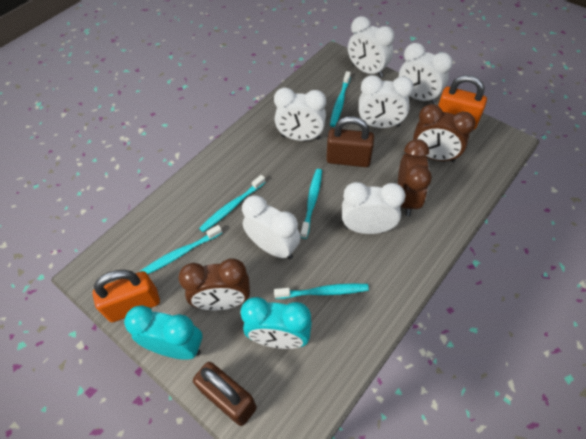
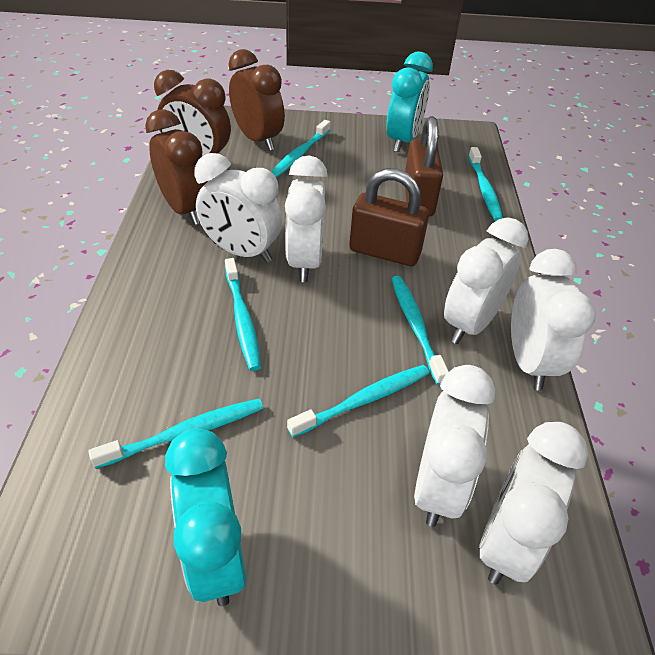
orange padlock: 2 -> 0
turquoise toothbrush: 5 -> 6

